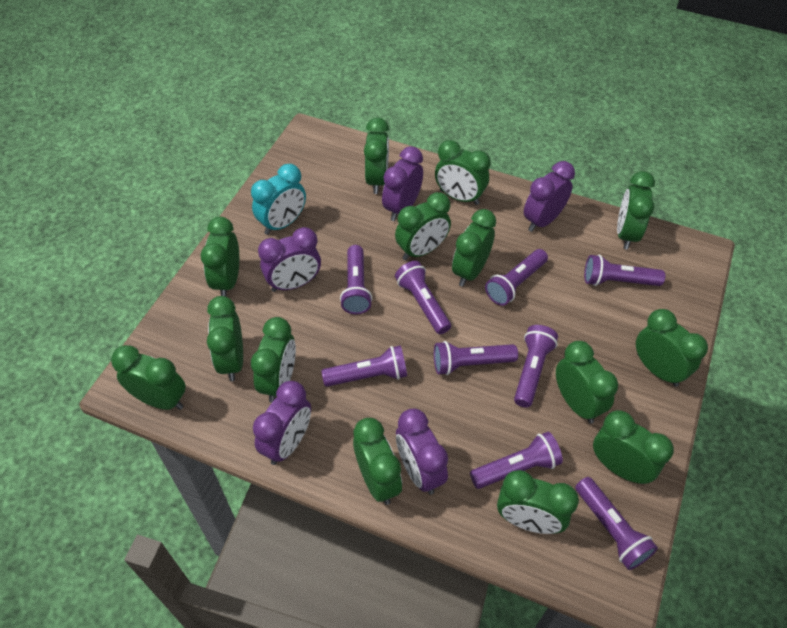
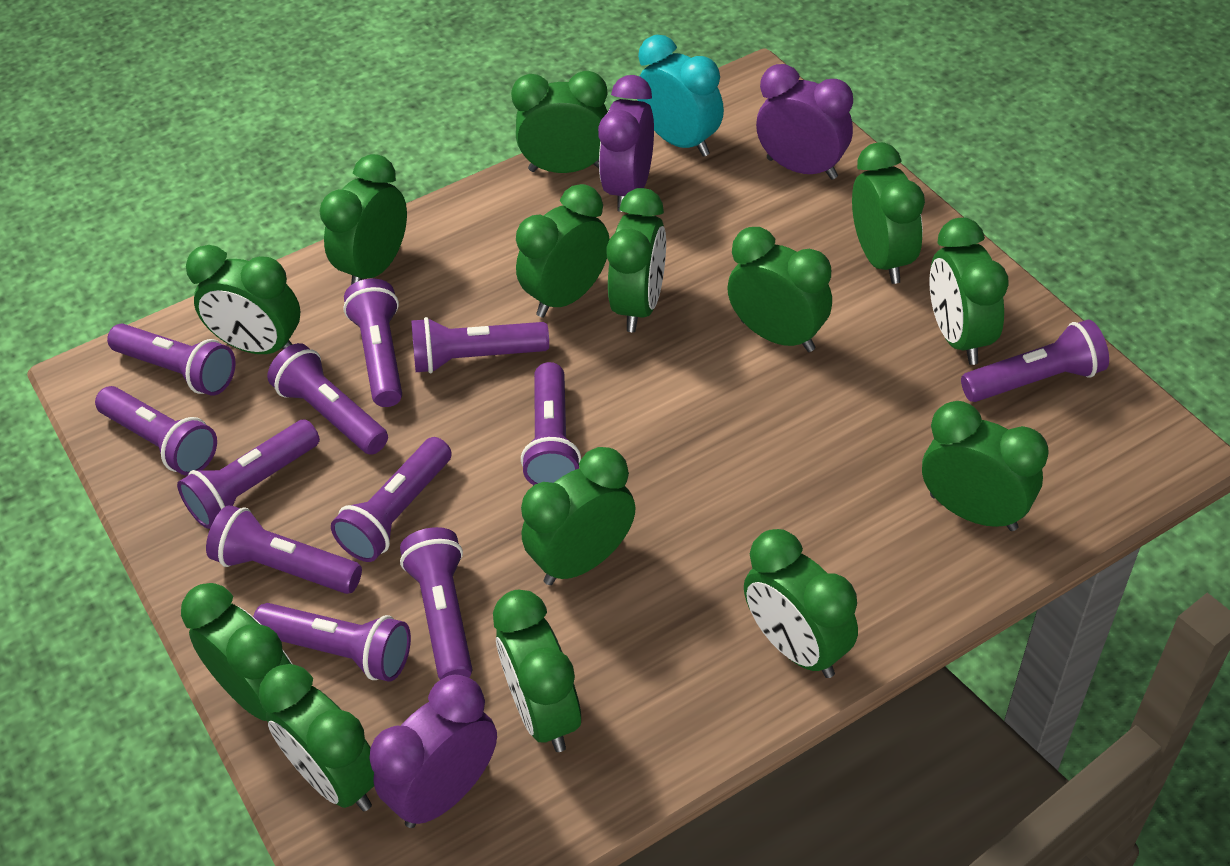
purple clock: 5 -> 3
purple flashlight: 9 -> 12

